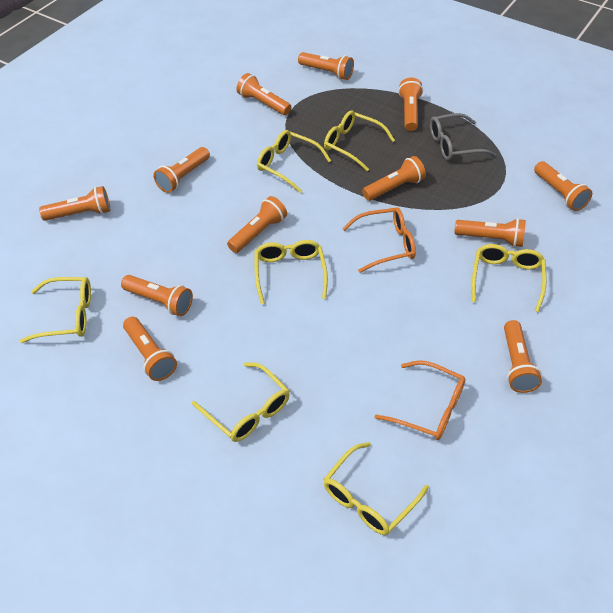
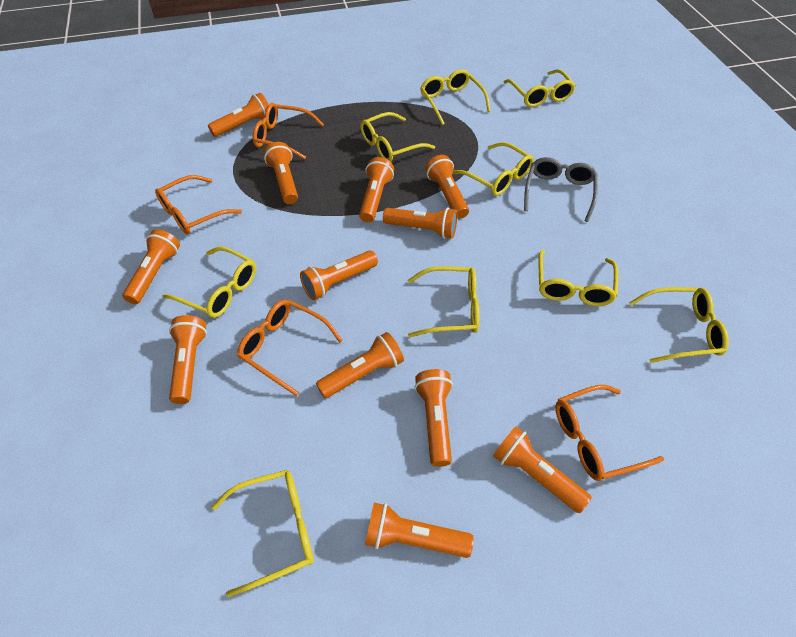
orange glasses: 2 -> 4
yellow glasses: 7 -> 9

